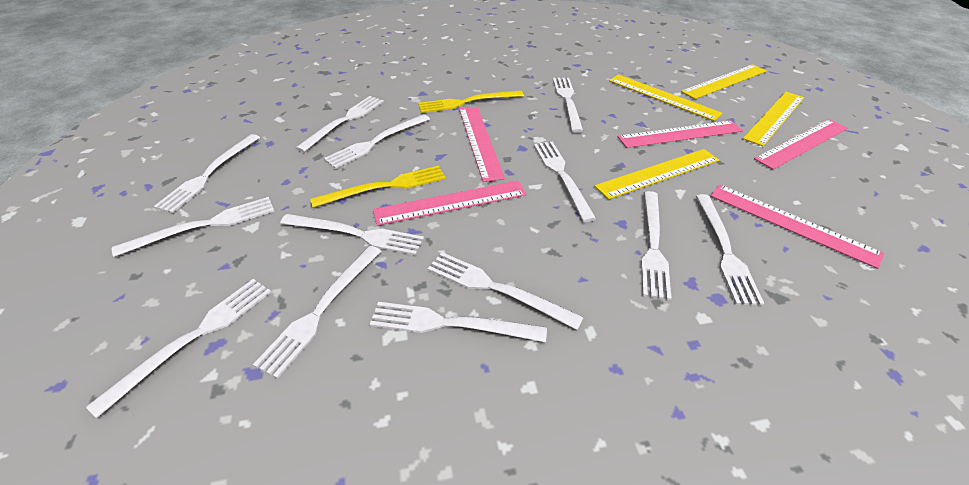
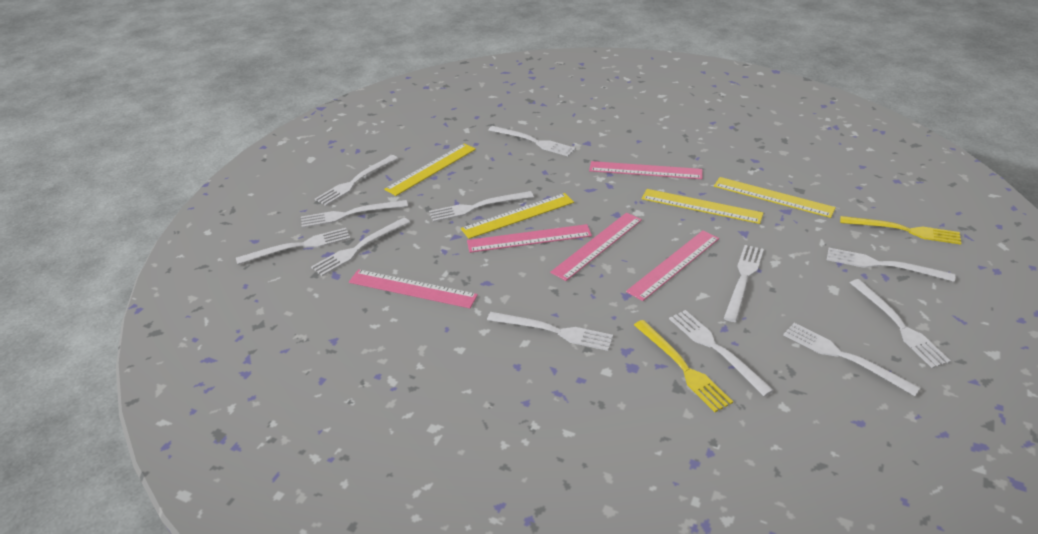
white fork: 13 -> 12

